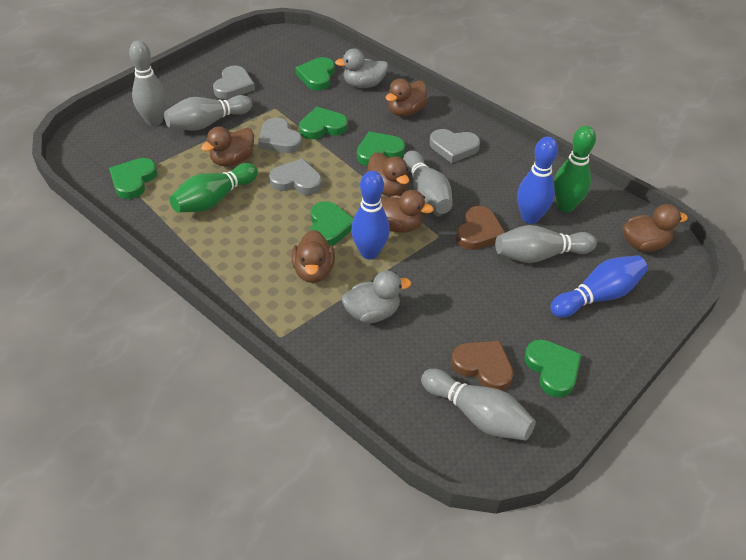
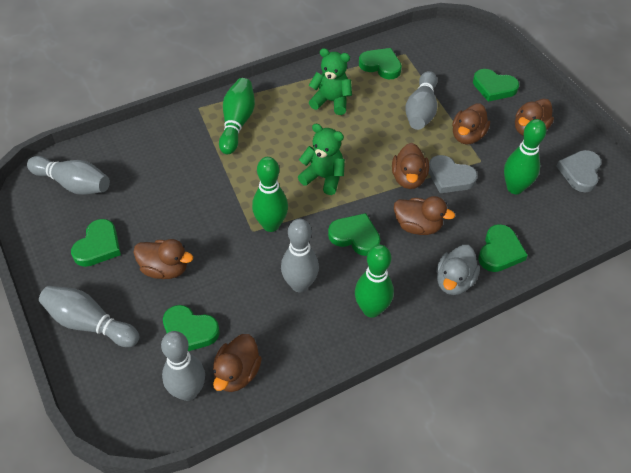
blue bowling pin: 3 -> 0
brown heart: 2 -> 0
green bowling pin: 2 -> 4
green teddy bear: 0 -> 2
grey duck: 2 -> 1
grey heart: 4 -> 2

